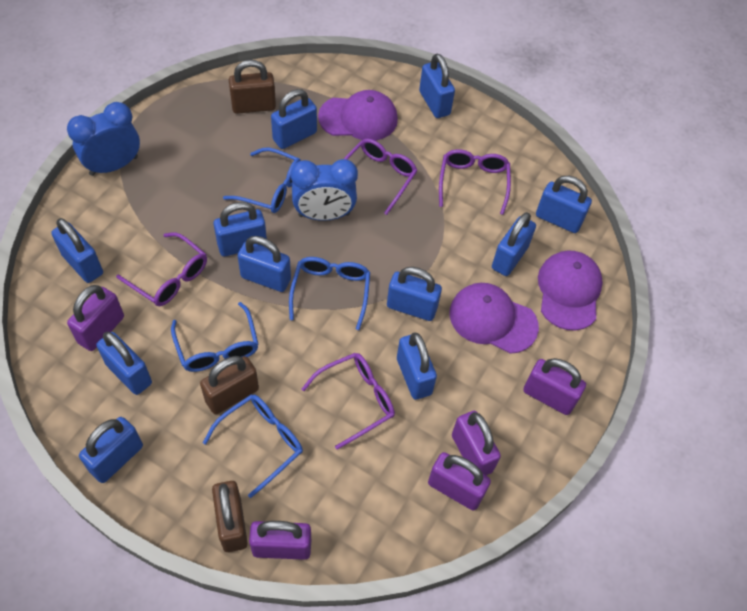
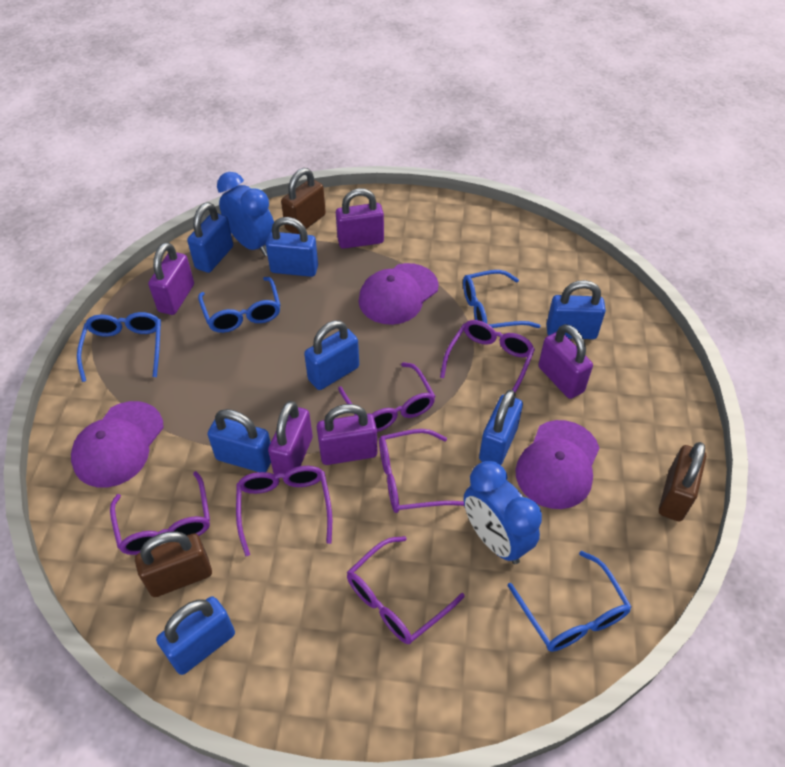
blue padlock: 11 -> 7
purple glasses: 4 -> 6

